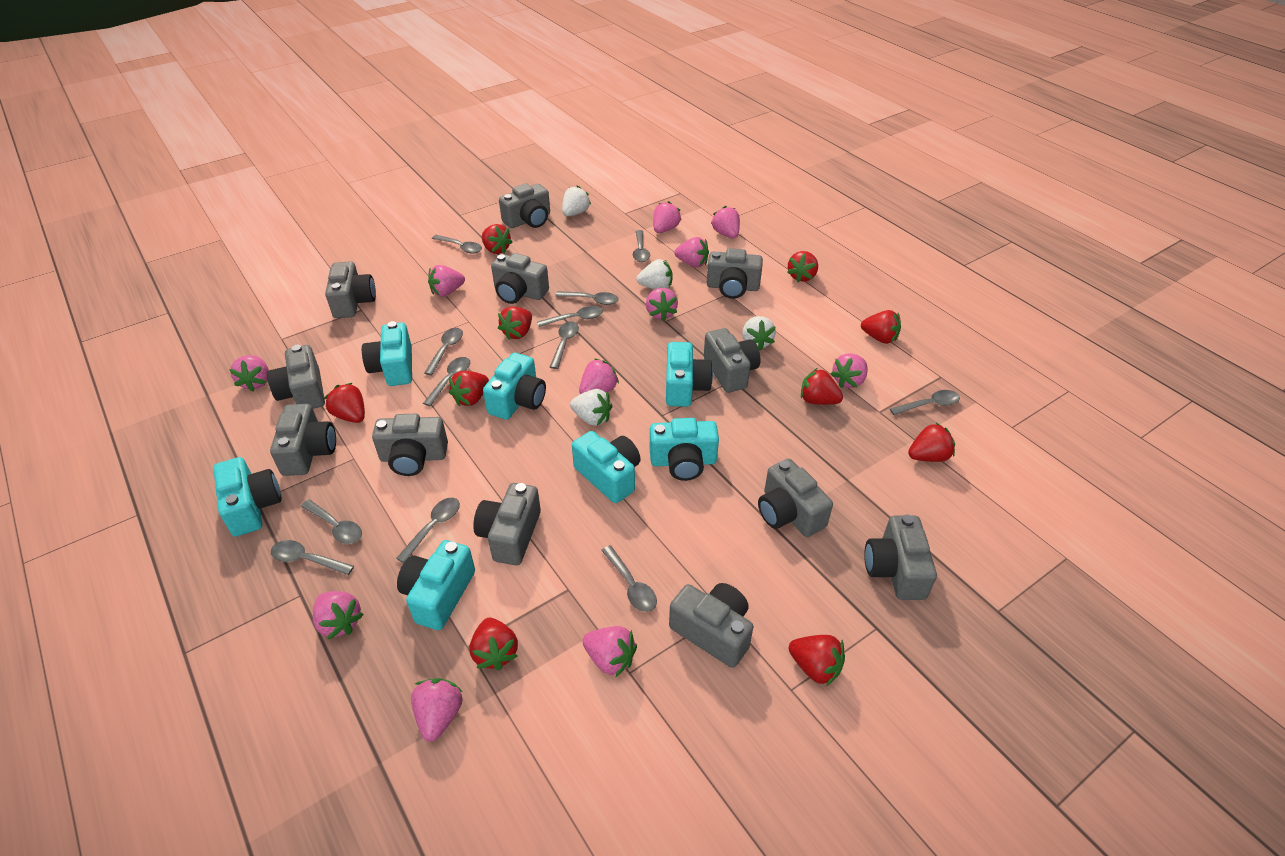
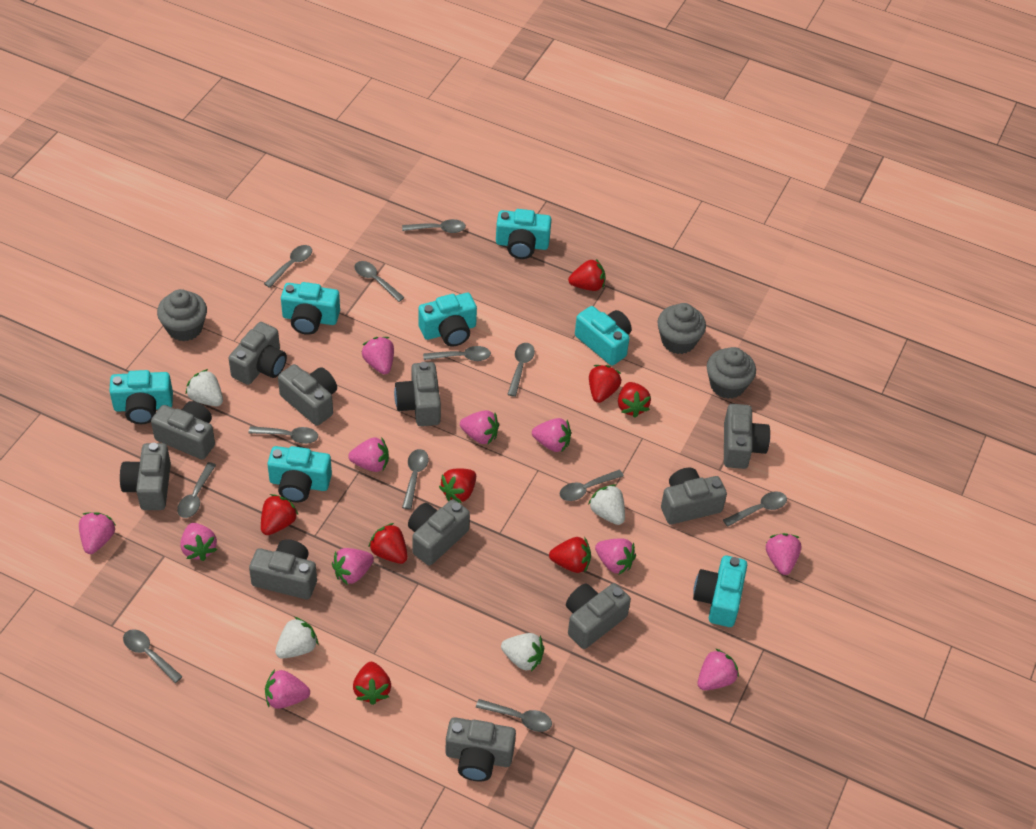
grey camera: 12 -> 11
grey cupcake: 0 -> 3
red strawberry: 10 -> 8

